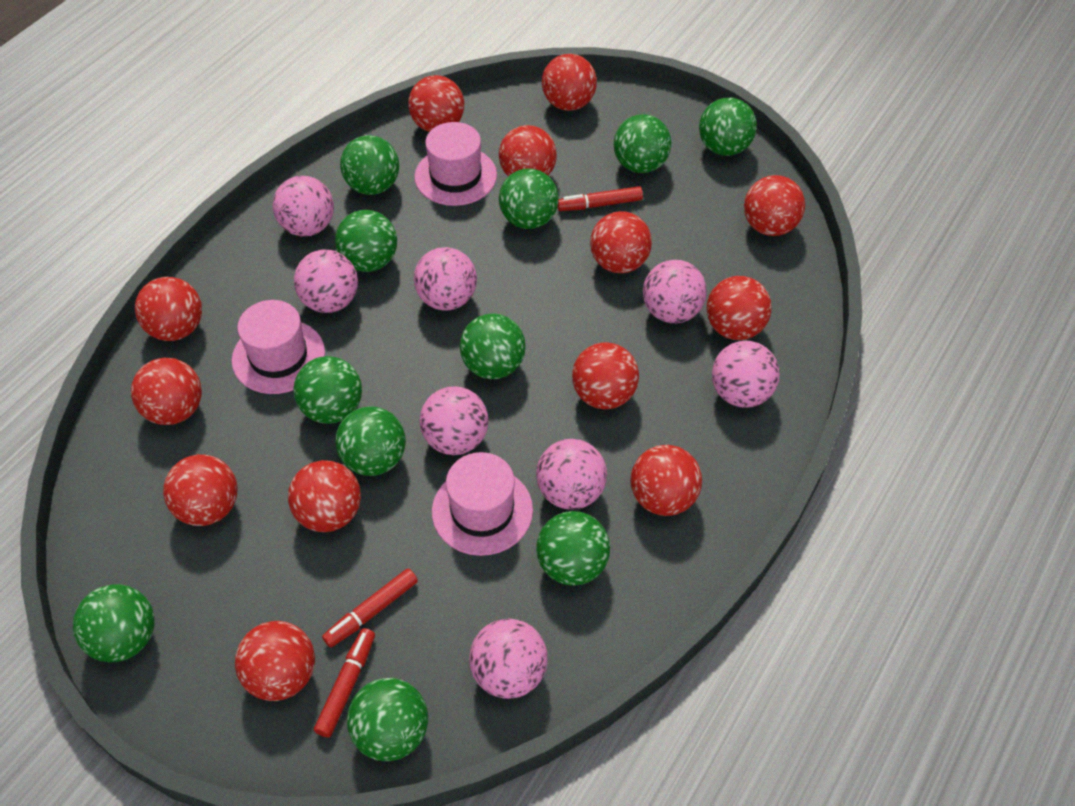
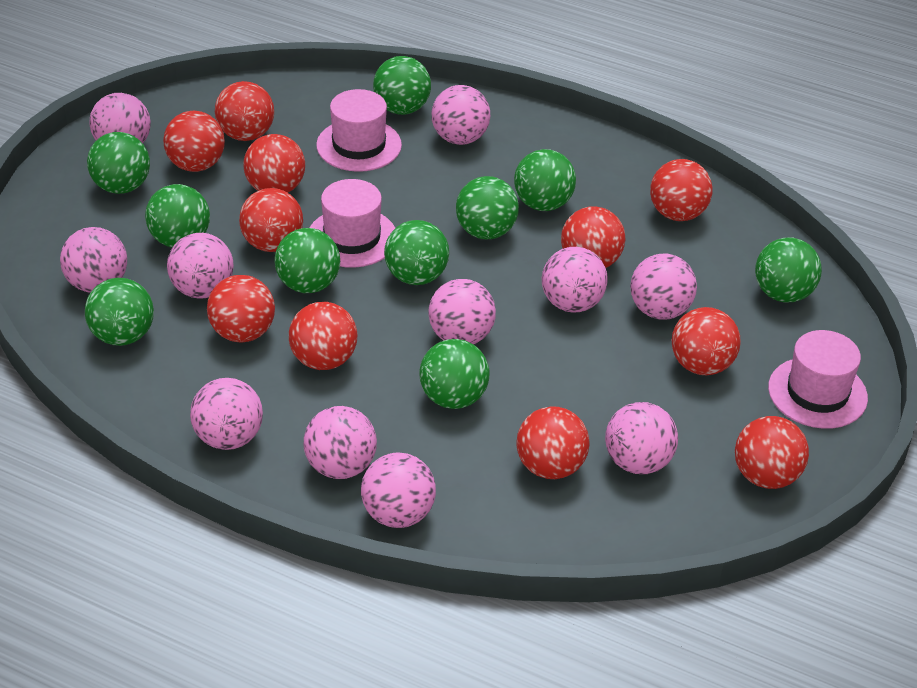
green ball: 11 -> 10
pink ball: 8 -> 11
red ball: 13 -> 11
red marker: 3 -> 0

